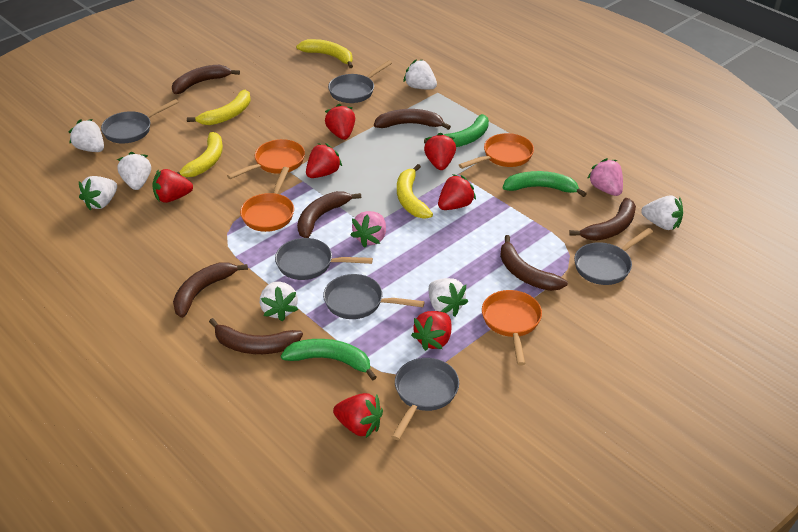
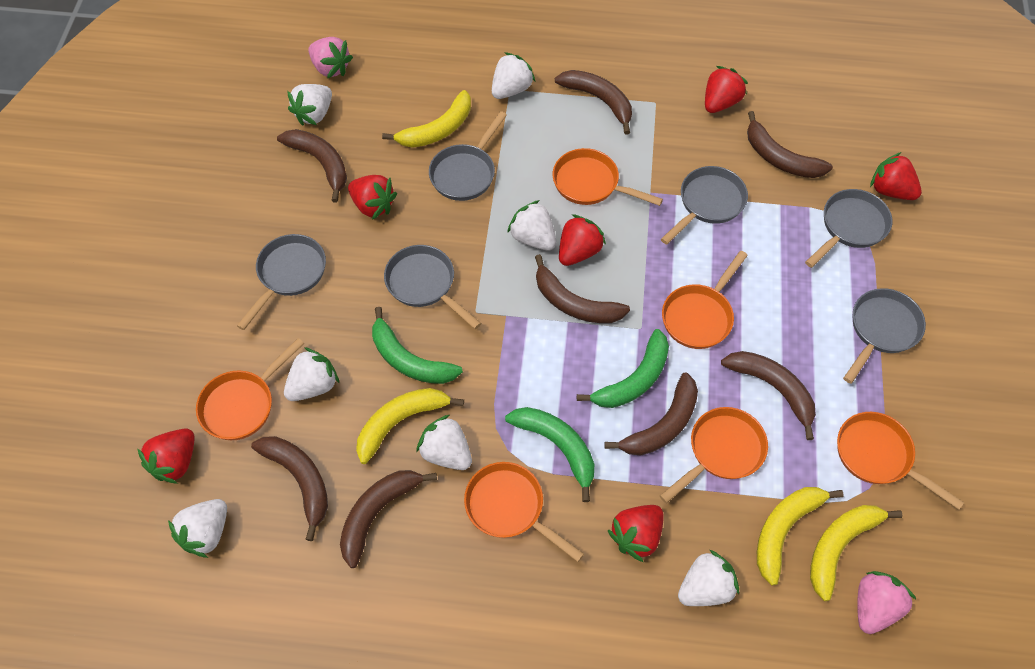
brown banana: 7 -> 8
orange pan: 4 -> 6
red strawberry: 7 -> 6

